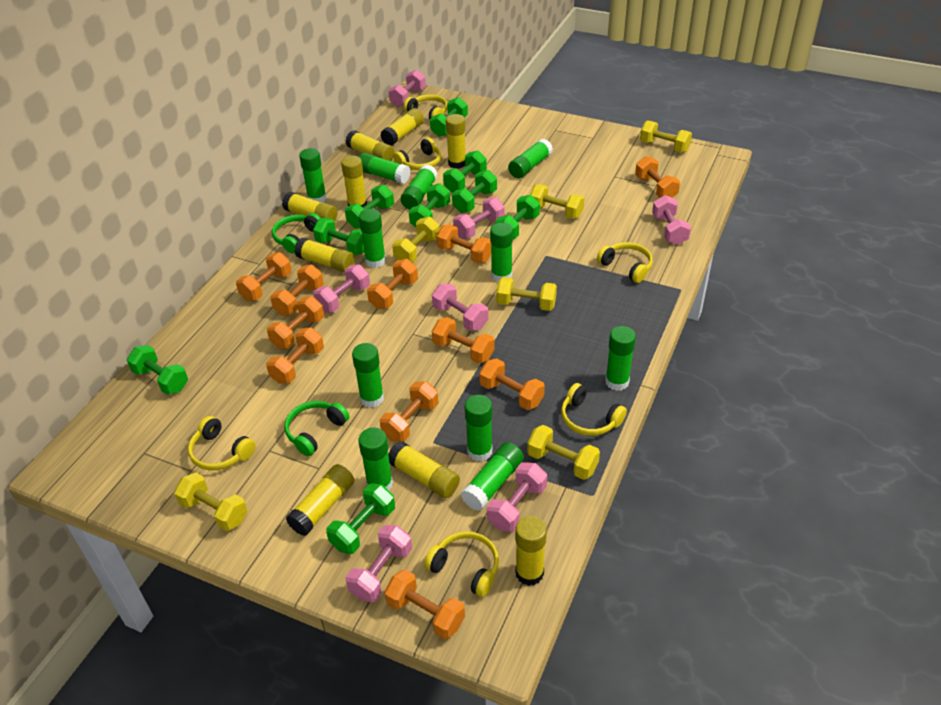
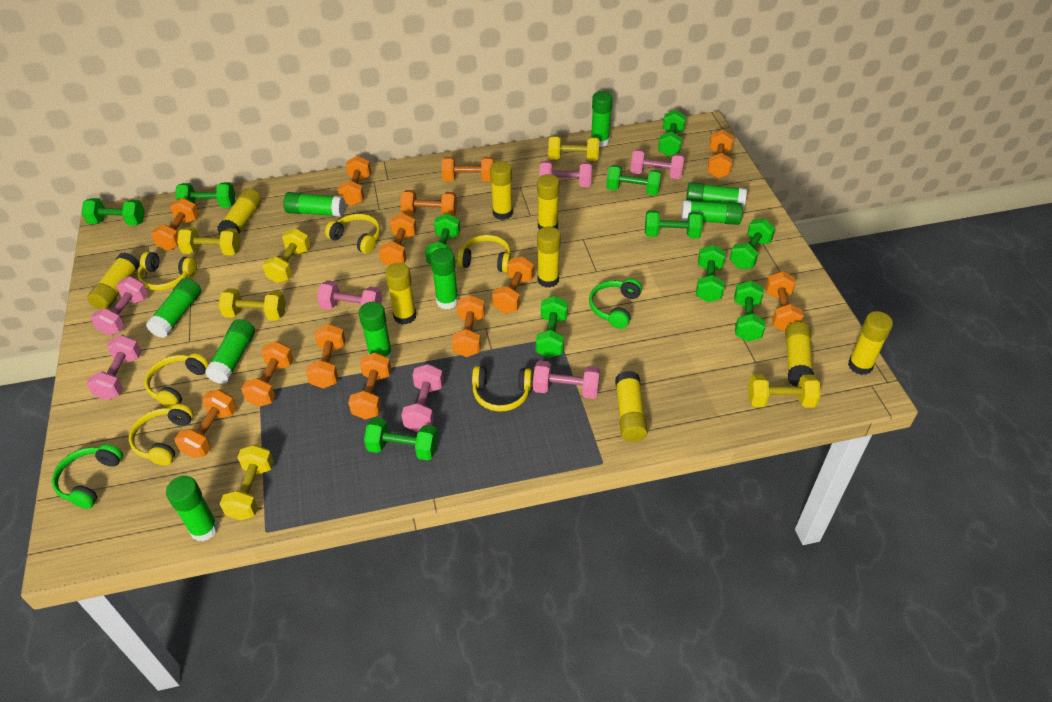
green dumbbell: 9 -> 11
green glue stick: 11 -> 9
orange dumbbell: 11 -> 13

